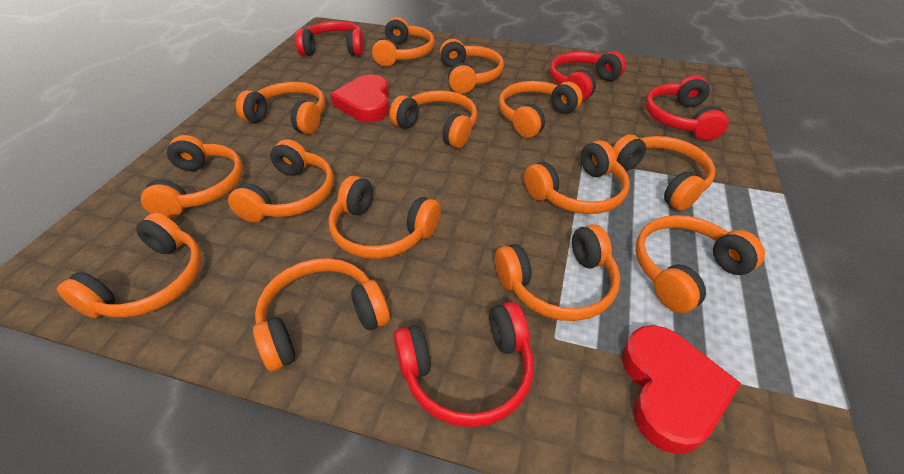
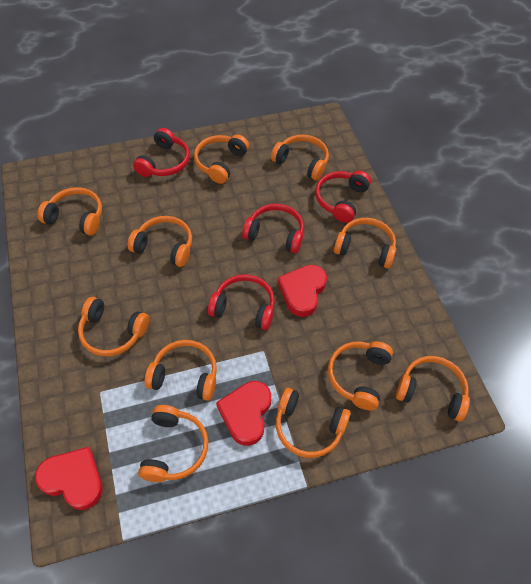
orange headphones: 14 -> 11
red heart: 2 -> 3

